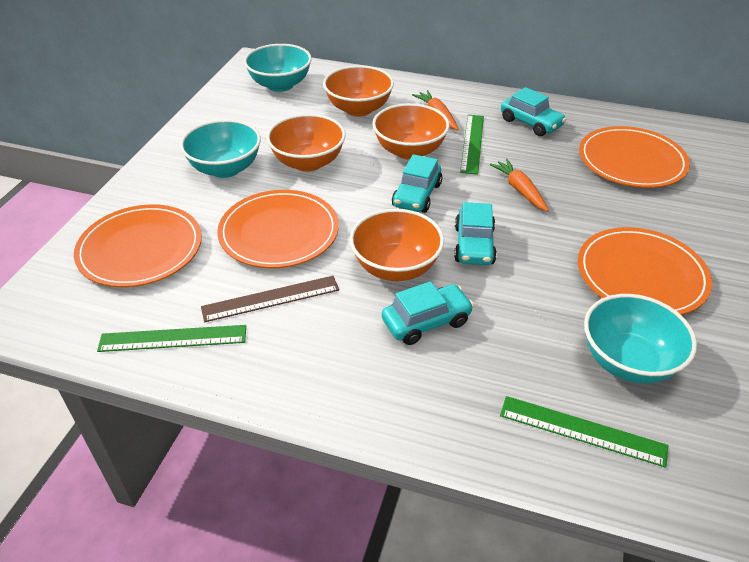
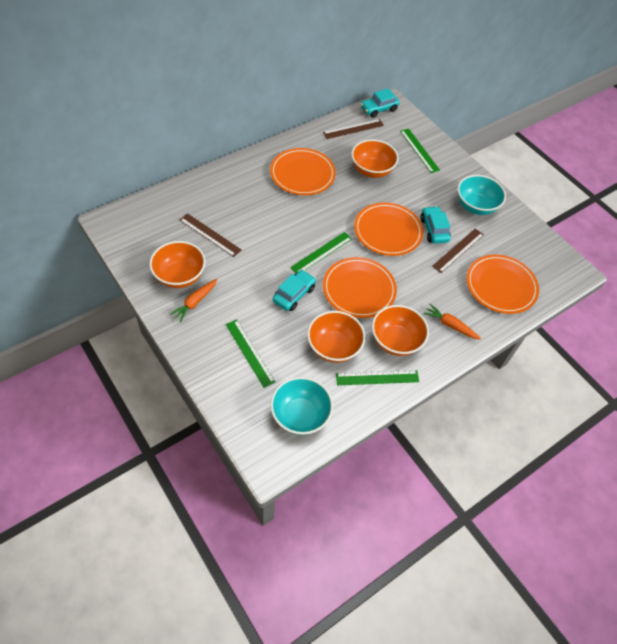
brown ruler: 1 -> 3
green ruler: 3 -> 4
turquoise bowl: 3 -> 2
turquoise car: 4 -> 3

